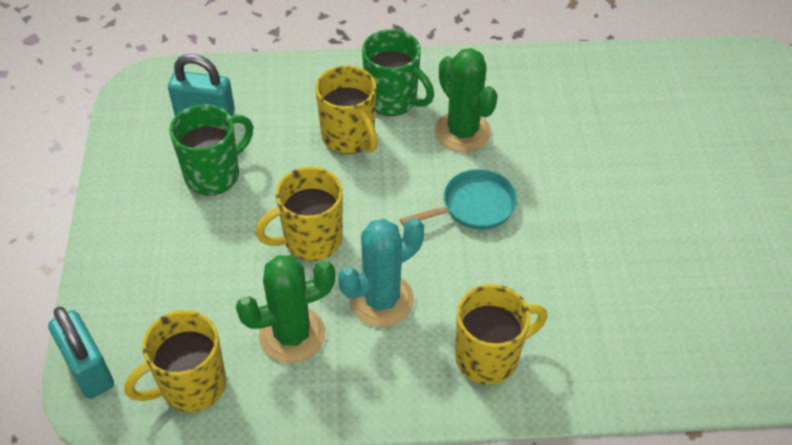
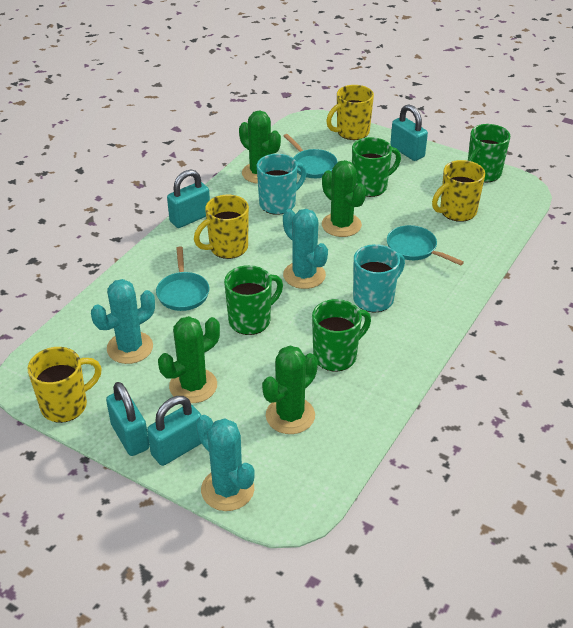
green cactus: 2 -> 4
green mug: 2 -> 4
turquoise cactus: 1 -> 3
turquoise mug: 0 -> 2
turquoise padlock: 2 -> 4
turquoise pan: 1 -> 3

